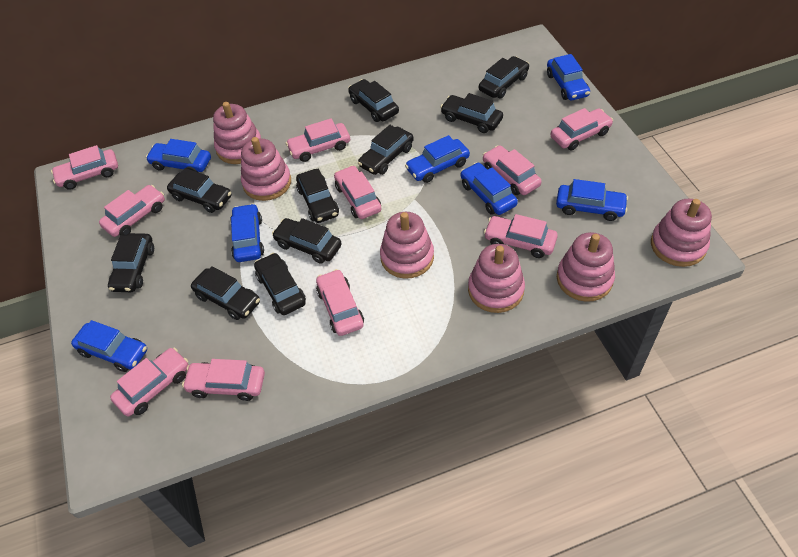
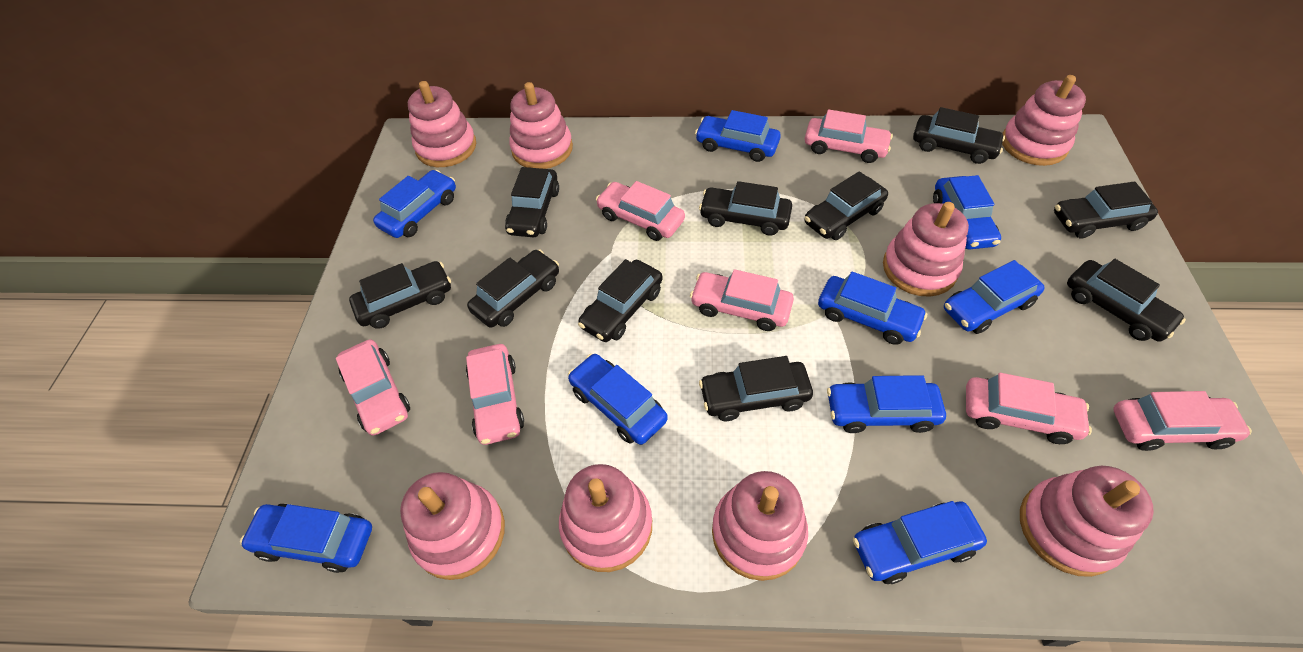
blue car: 7 -> 9
pink car: 10 -> 7
pink stacking toy: 6 -> 8

